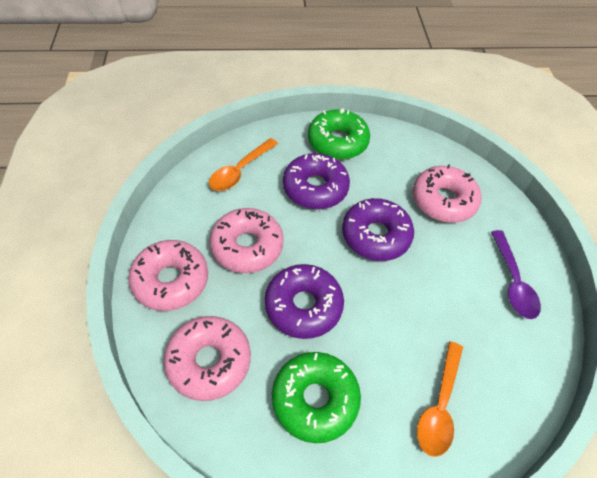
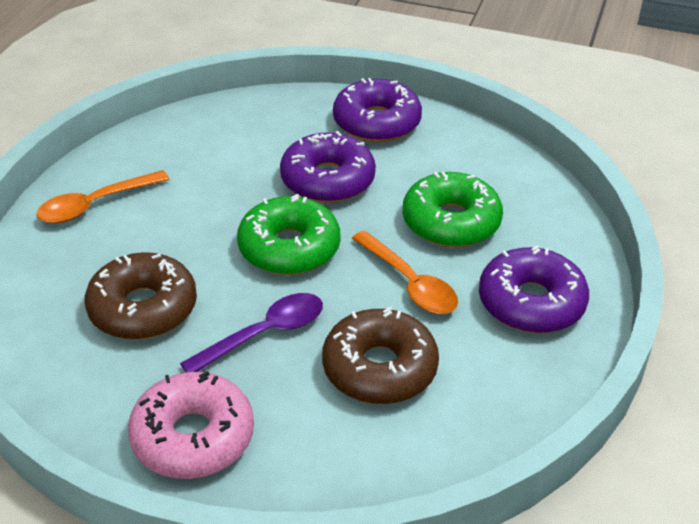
brown donut: 0 -> 2
pink donut: 4 -> 1

